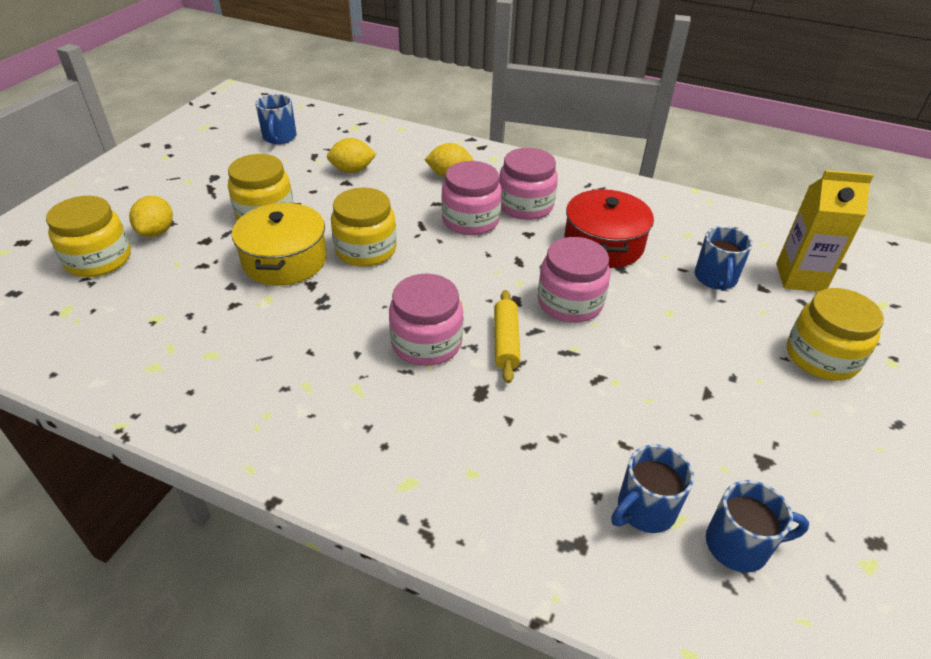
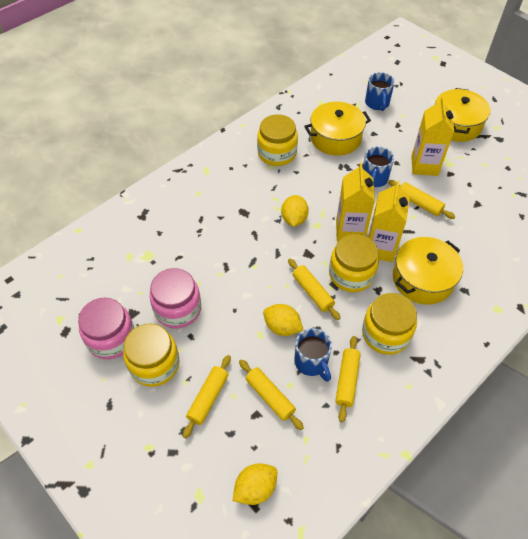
blue mug: 4 -> 3
pink jar: 4 -> 2
red pot: 1 -> 0
yellow carton: 1 -> 3
yellow pot: 1 -> 3
yellow rolling pin: 1 -> 5

